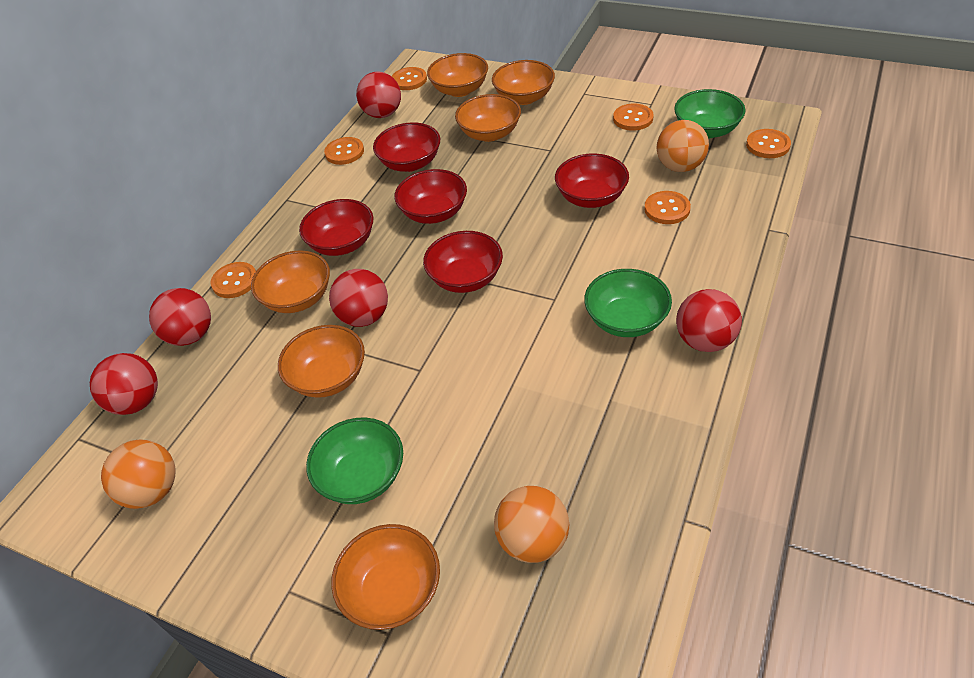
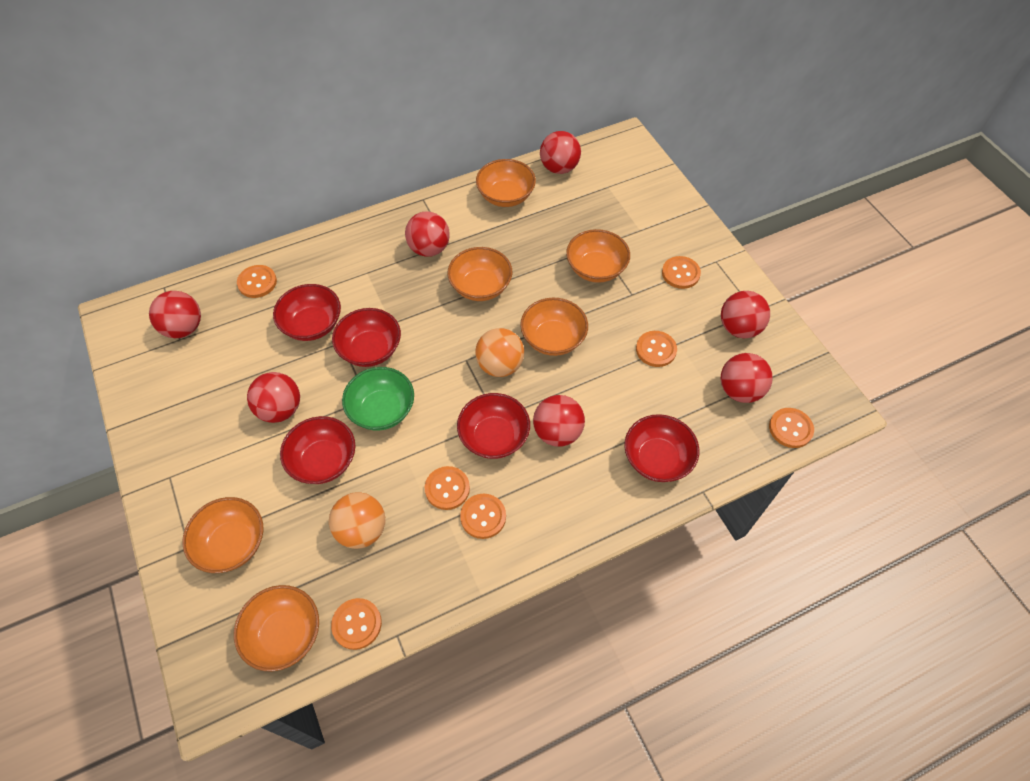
green bowl: 3 -> 1
orange ball: 3 -> 2
orange button: 6 -> 7
red ball: 5 -> 7

